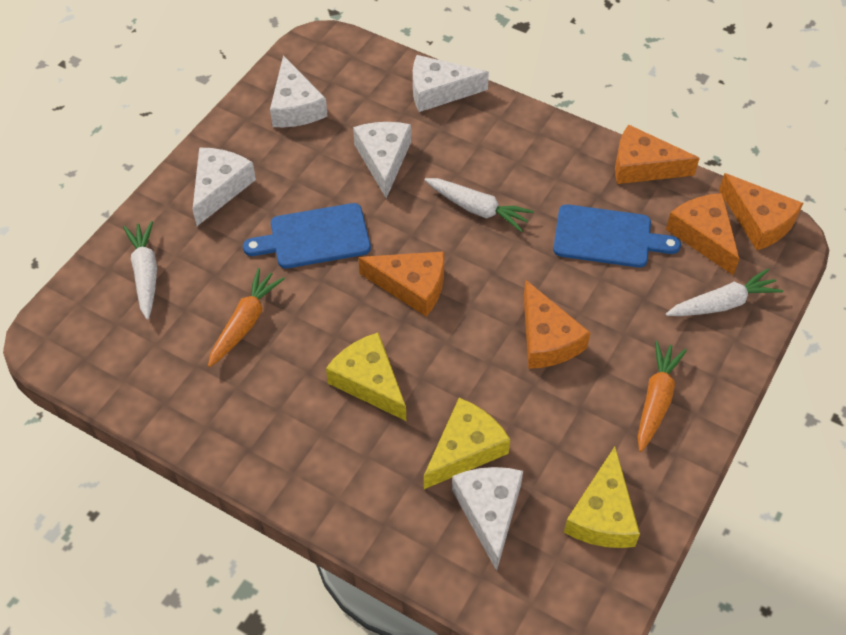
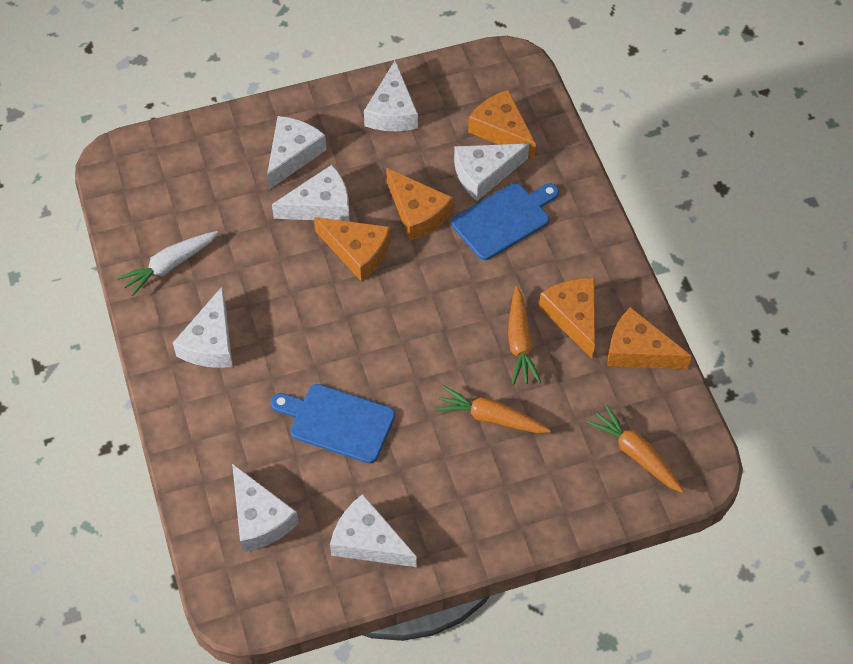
orange carrot: 2 -> 3
white carrot: 3 -> 1
white cheese: 5 -> 7
yellow cheese: 3 -> 0

